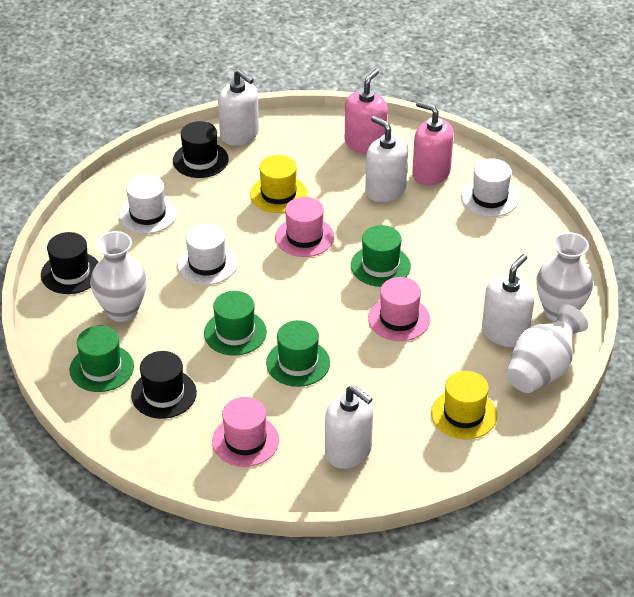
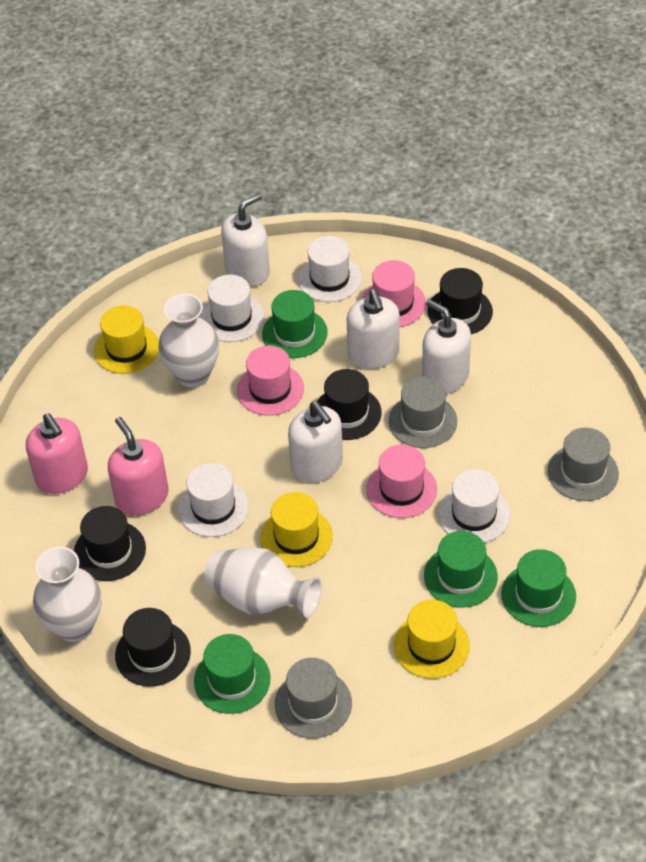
black hat: 3 -> 4
grey hat: 0 -> 3
white hat: 3 -> 4
yellow hat: 2 -> 3

